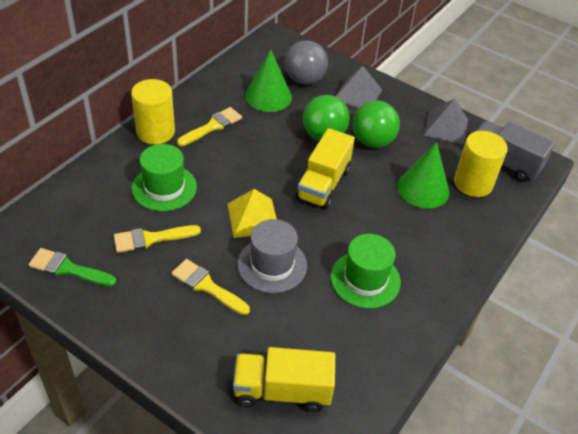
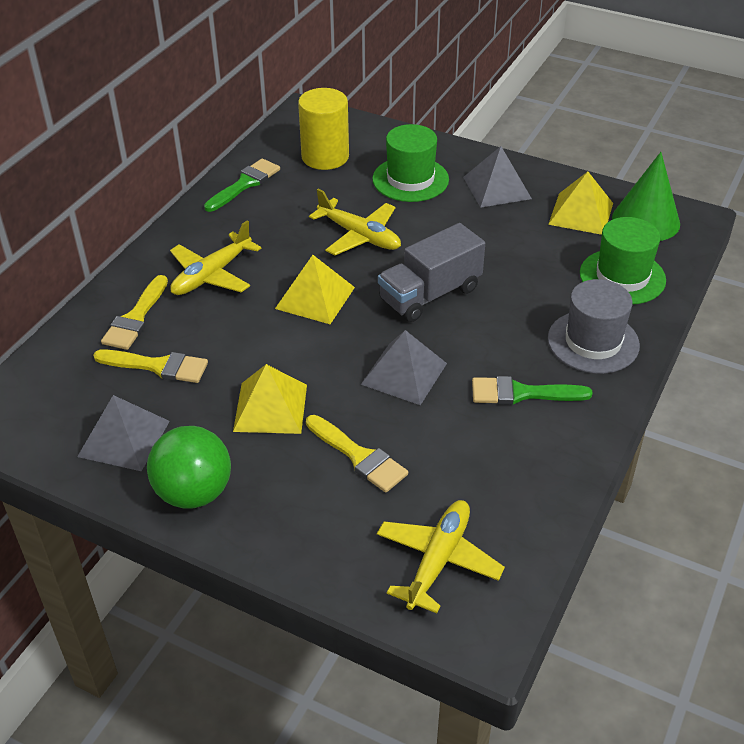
green ball: 2 -> 1
green brush: 1 -> 2
green cone: 2 -> 1
grey ball: 1 -> 0
grey pyramid: 2 -> 3
yellow cylinder: 2 -> 1
yellow plane: 0 -> 3
yellow pyramid: 1 -> 3
yellow truck: 2 -> 0

